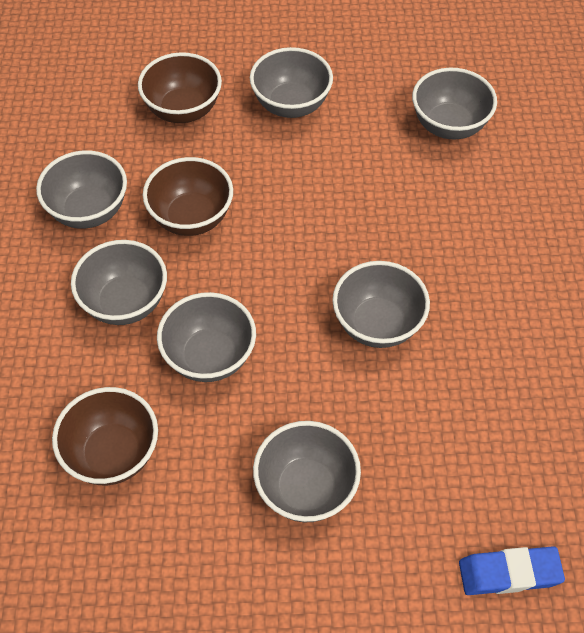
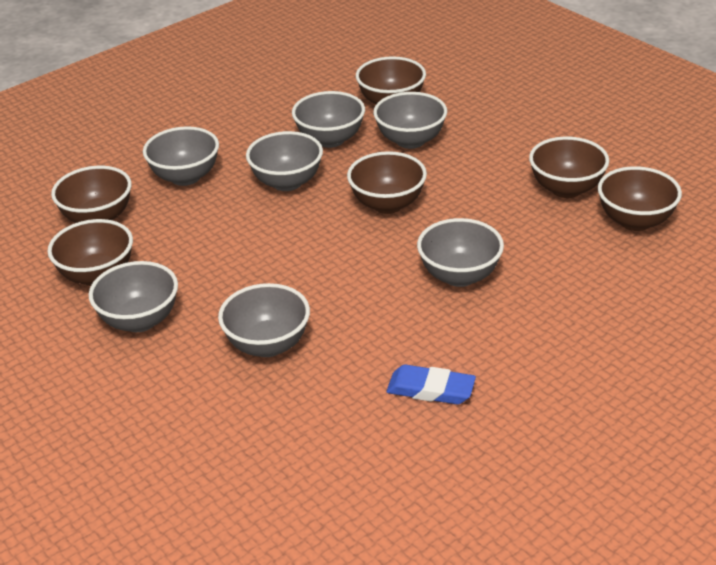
brown bowl: 3 -> 6

